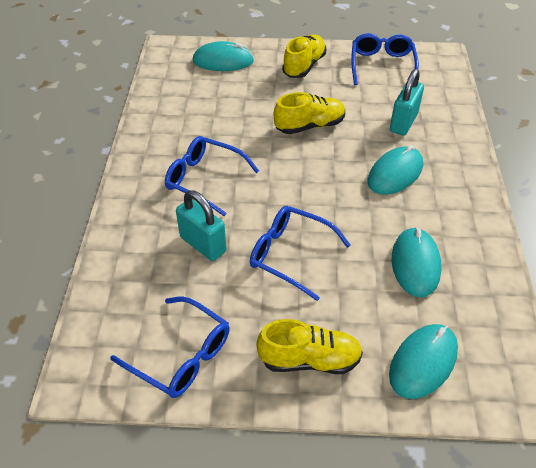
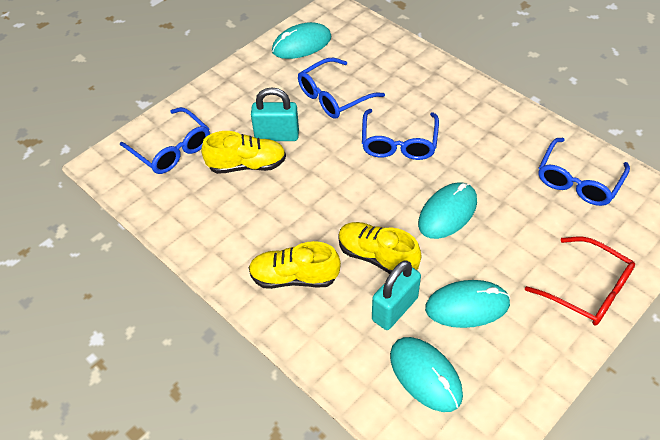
red glasses: 0 -> 1

